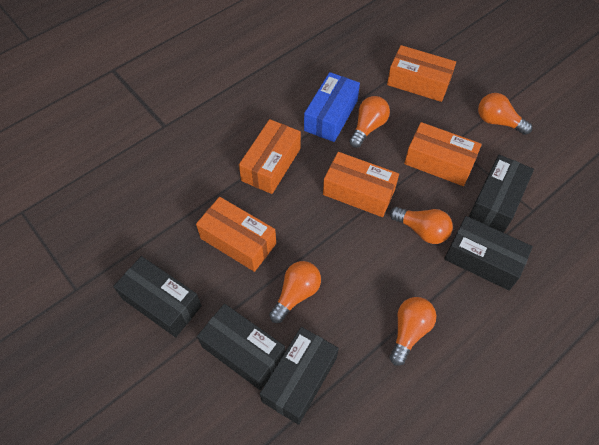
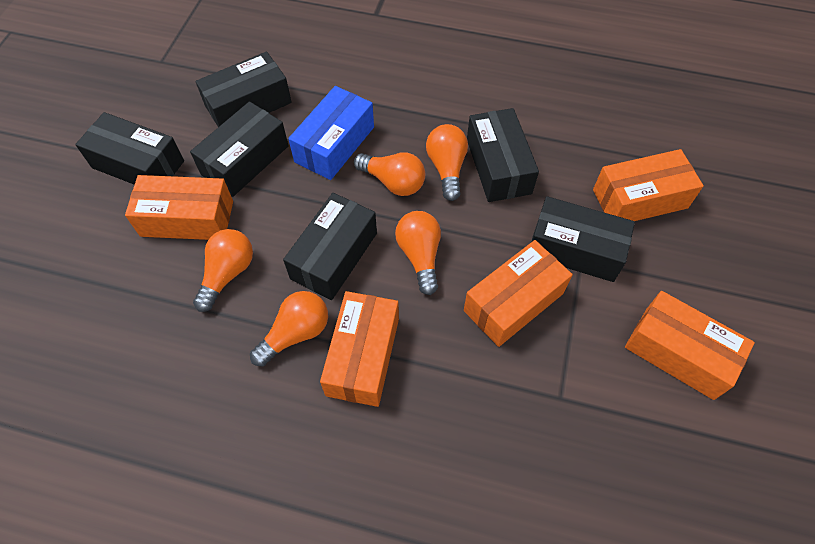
black box: 5 -> 6

